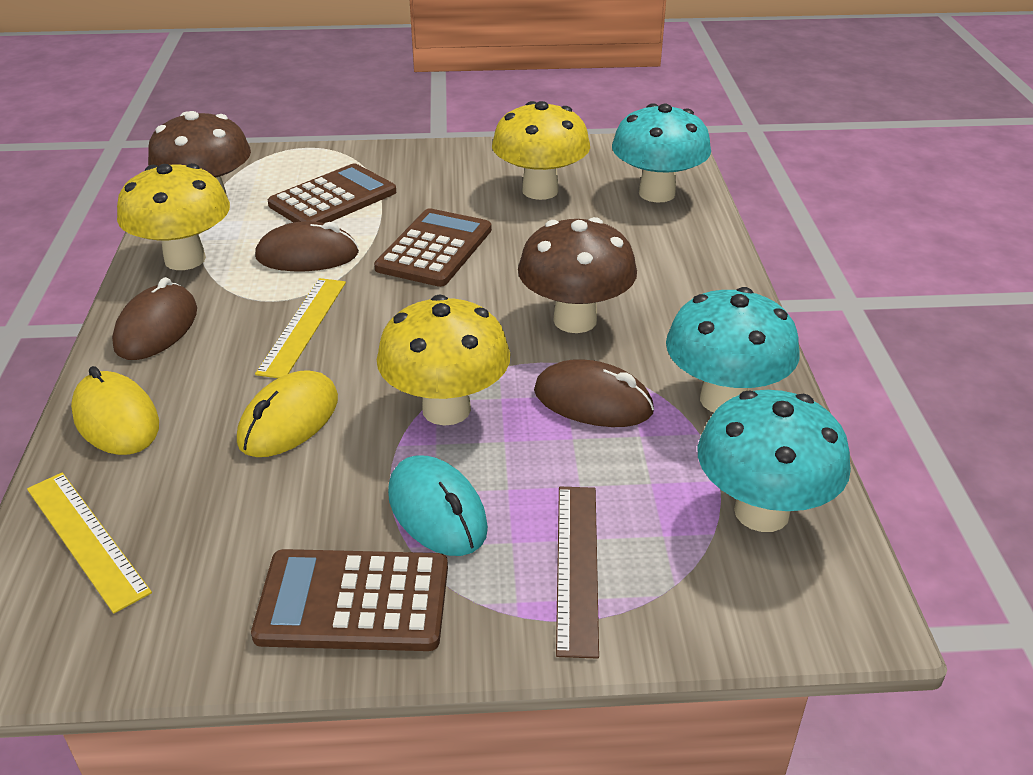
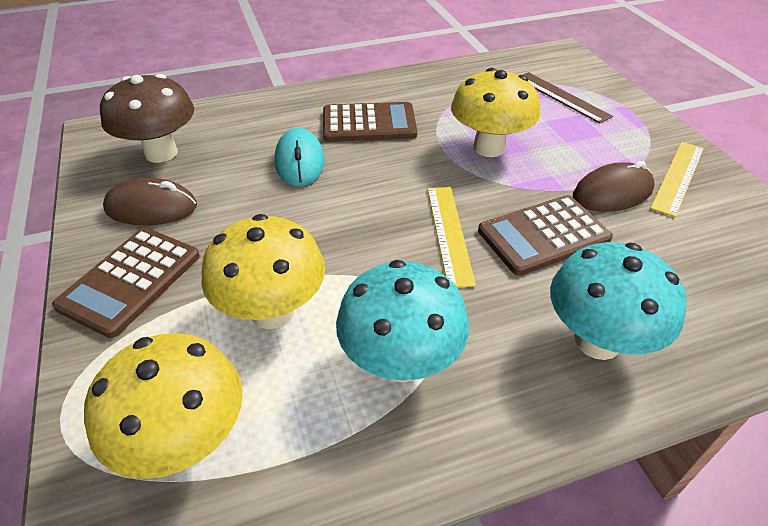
brown mouse: 3 -> 2
brown mushroom: 2 -> 1
turquoise mushroom: 3 -> 2
yellow mouse: 2 -> 0

